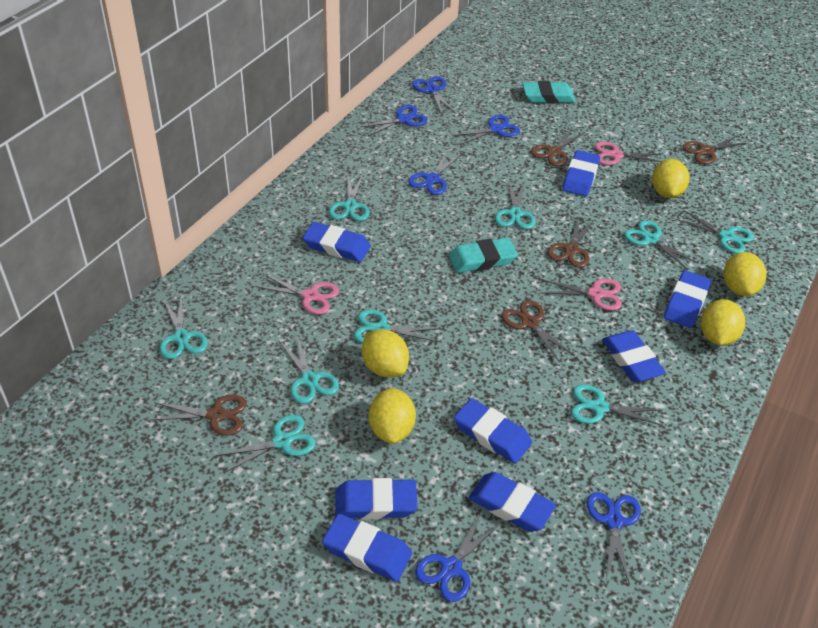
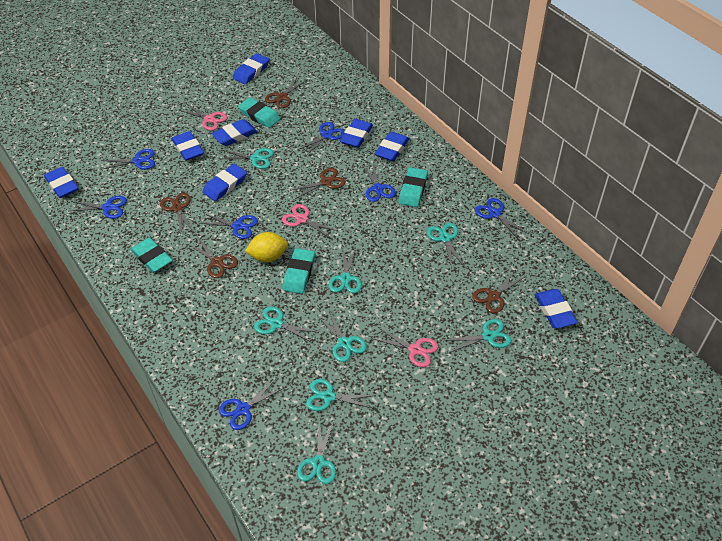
blue scissors: 6 -> 7
turquoise eraser: 2 -> 4
turquoise scissors: 9 -> 8
yellow lemon: 5 -> 1

